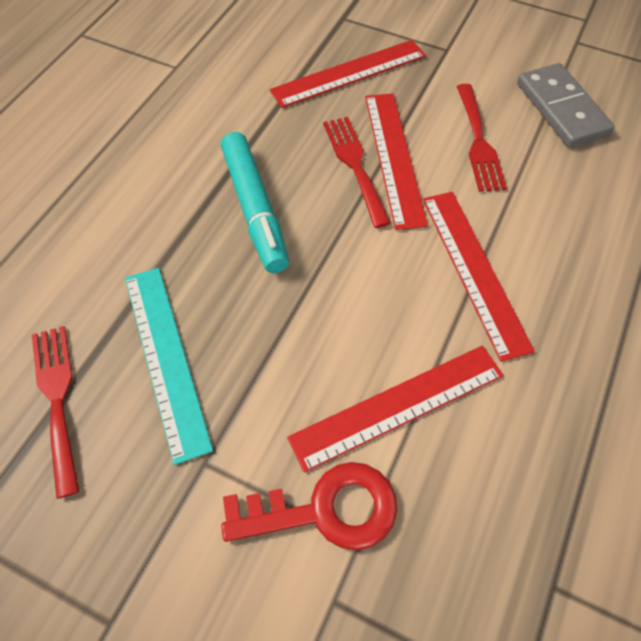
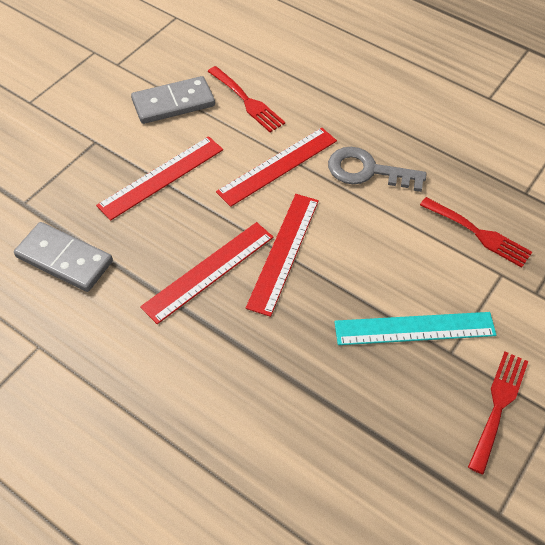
grey domino: 1 -> 2
grey key: 0 -> 1
red key: 1 -> 0
turquoise marker: 1 -> 0

